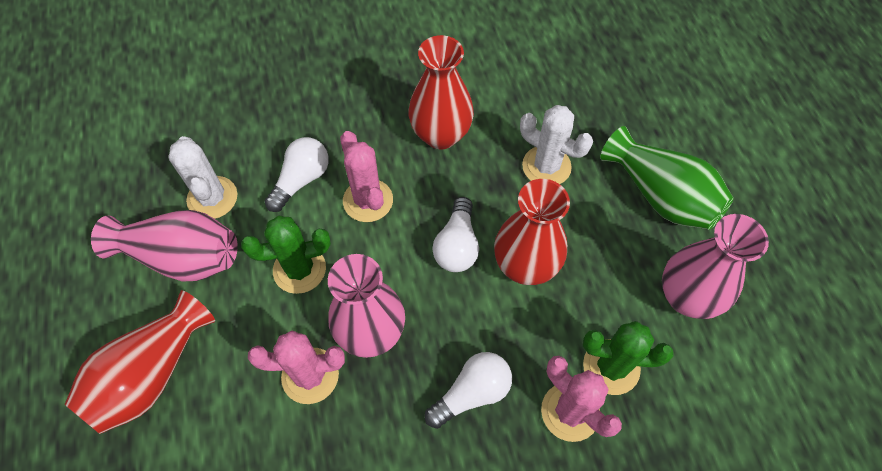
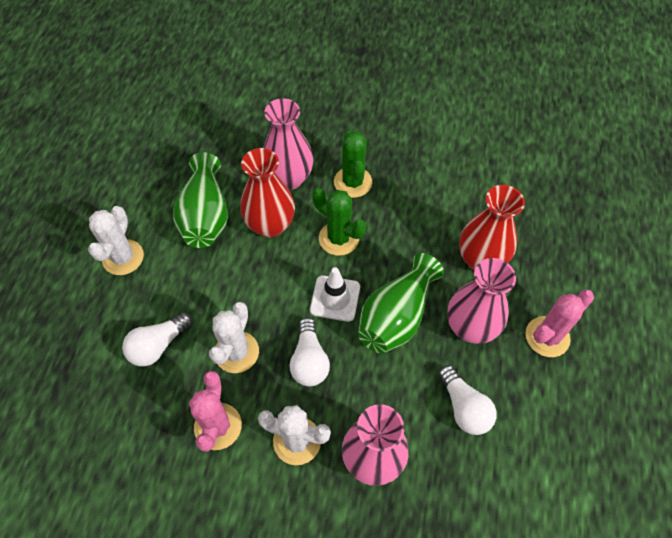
green vase: 1 -> 2
pink cactus: 3 -> 2
red vase: 3 -> 2
white cactus: 2 -> 3
white traffic cone: 0 -> 1

